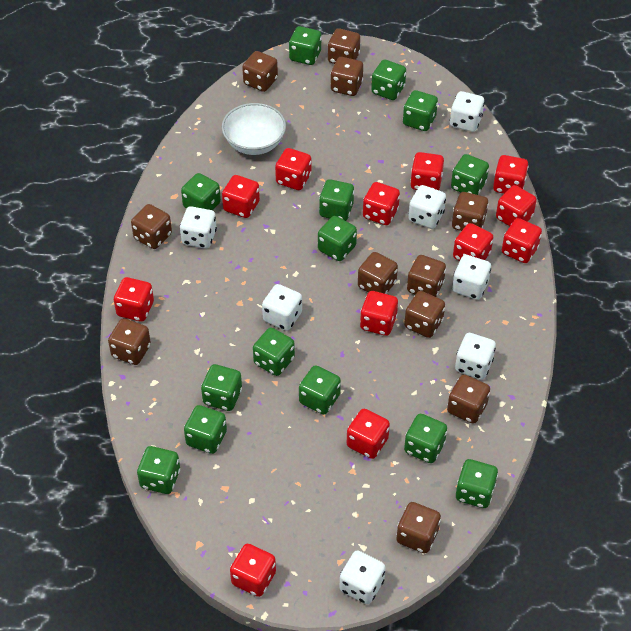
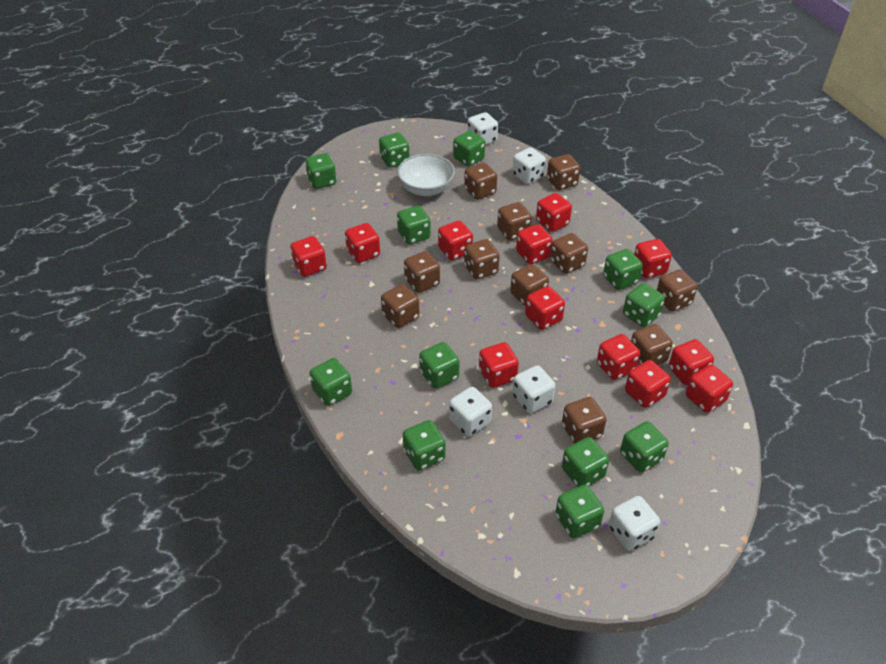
green dice: 14 -> 12
white dice: 7 -> 5

